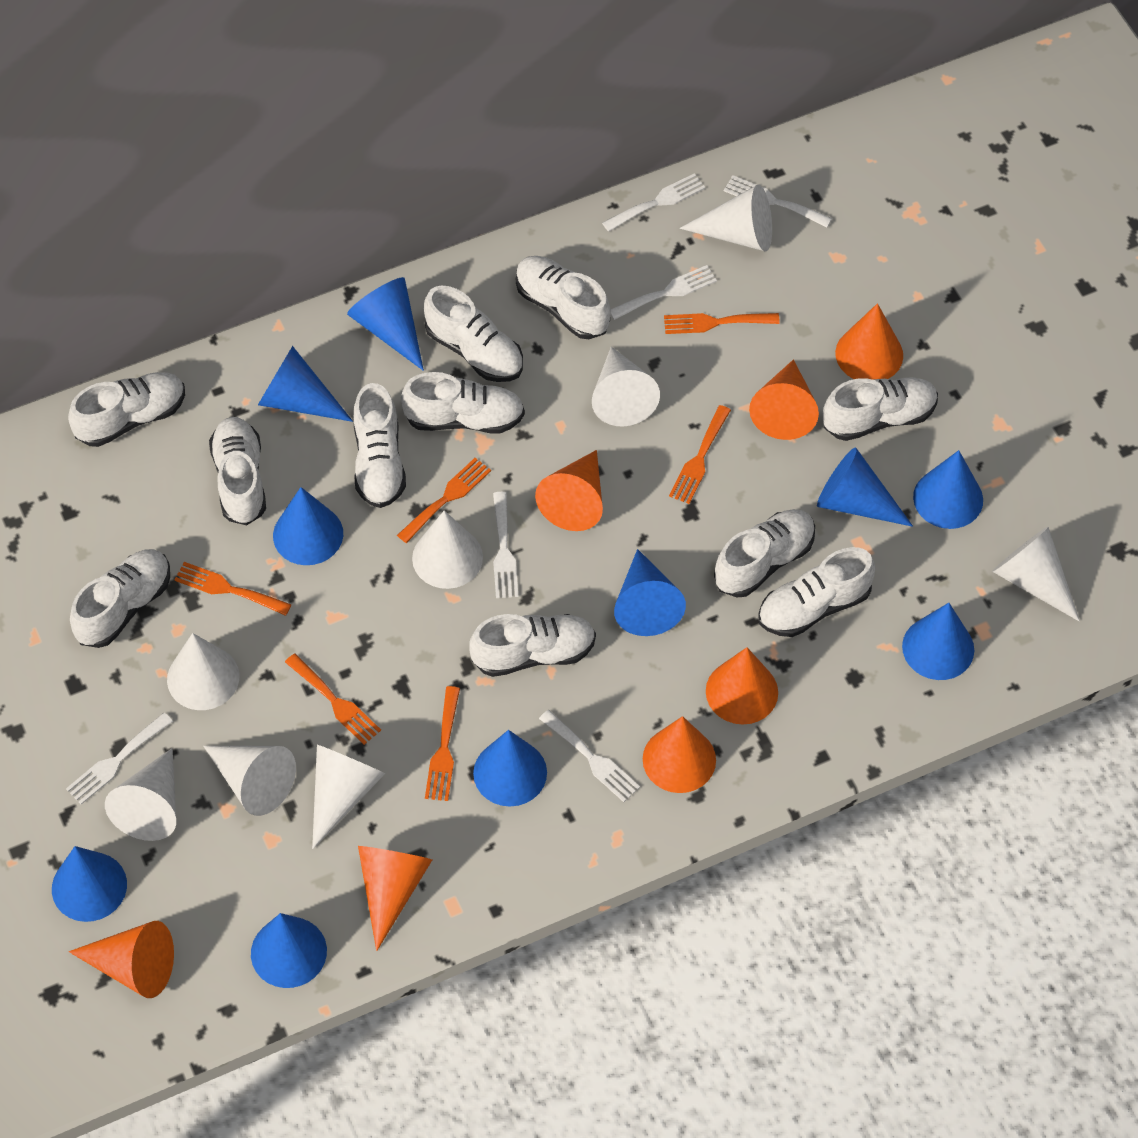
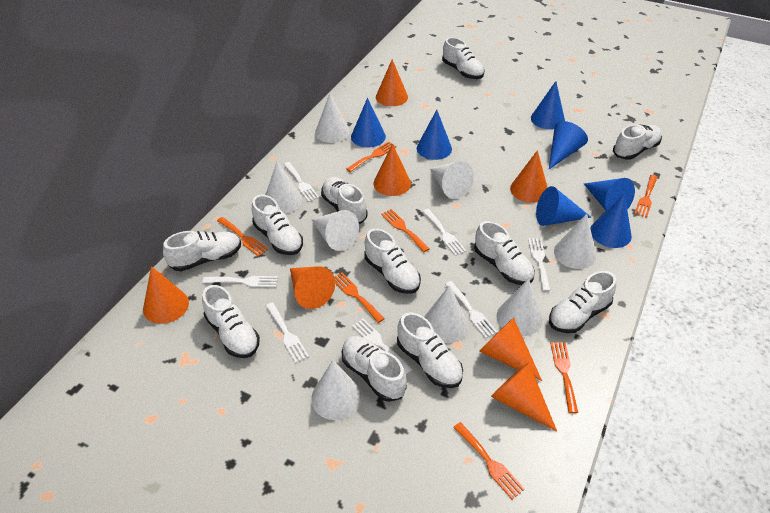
blue cone: 10 -> 7
orange fork: 6 -> 7
white fork: 6 -> 7

